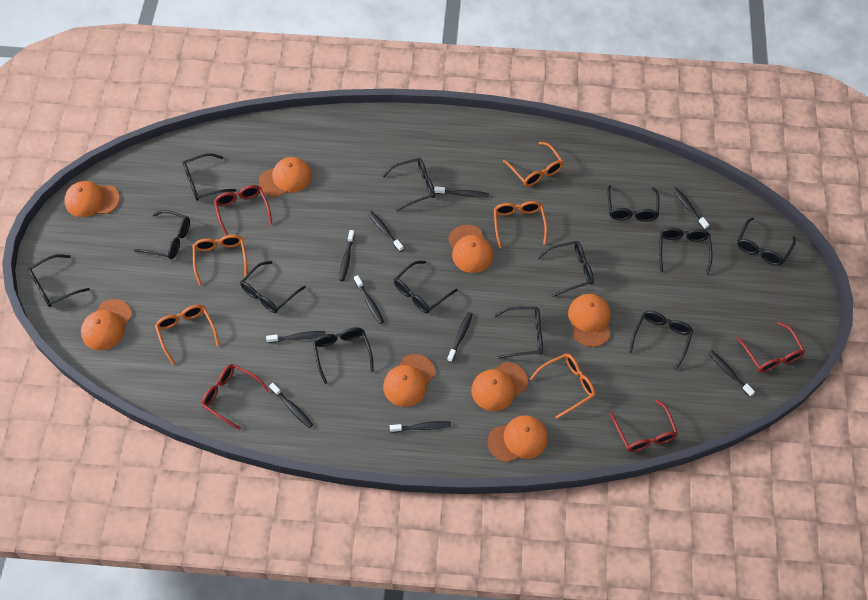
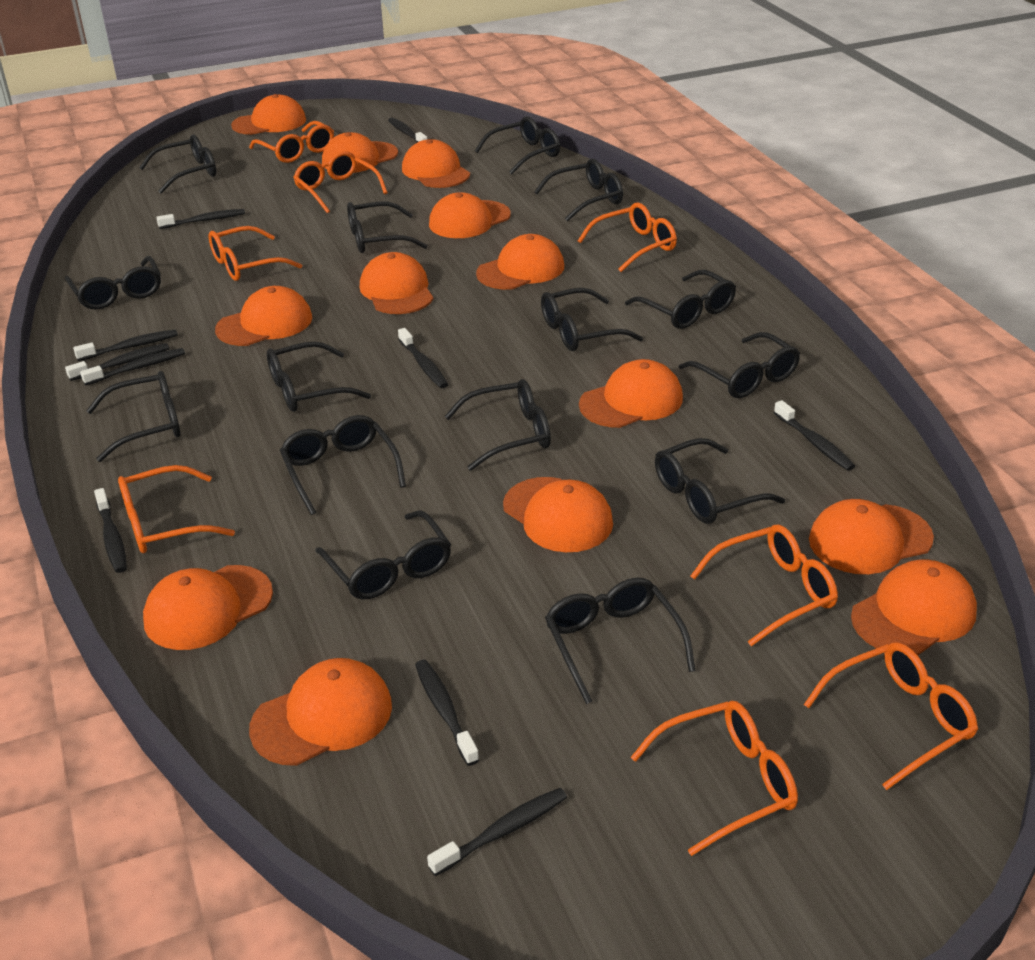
black glasses: 13 -> 15
orange cap: 8 -> 13
orange glasses: 5 -> 8
red glasses: 4 -> 0

